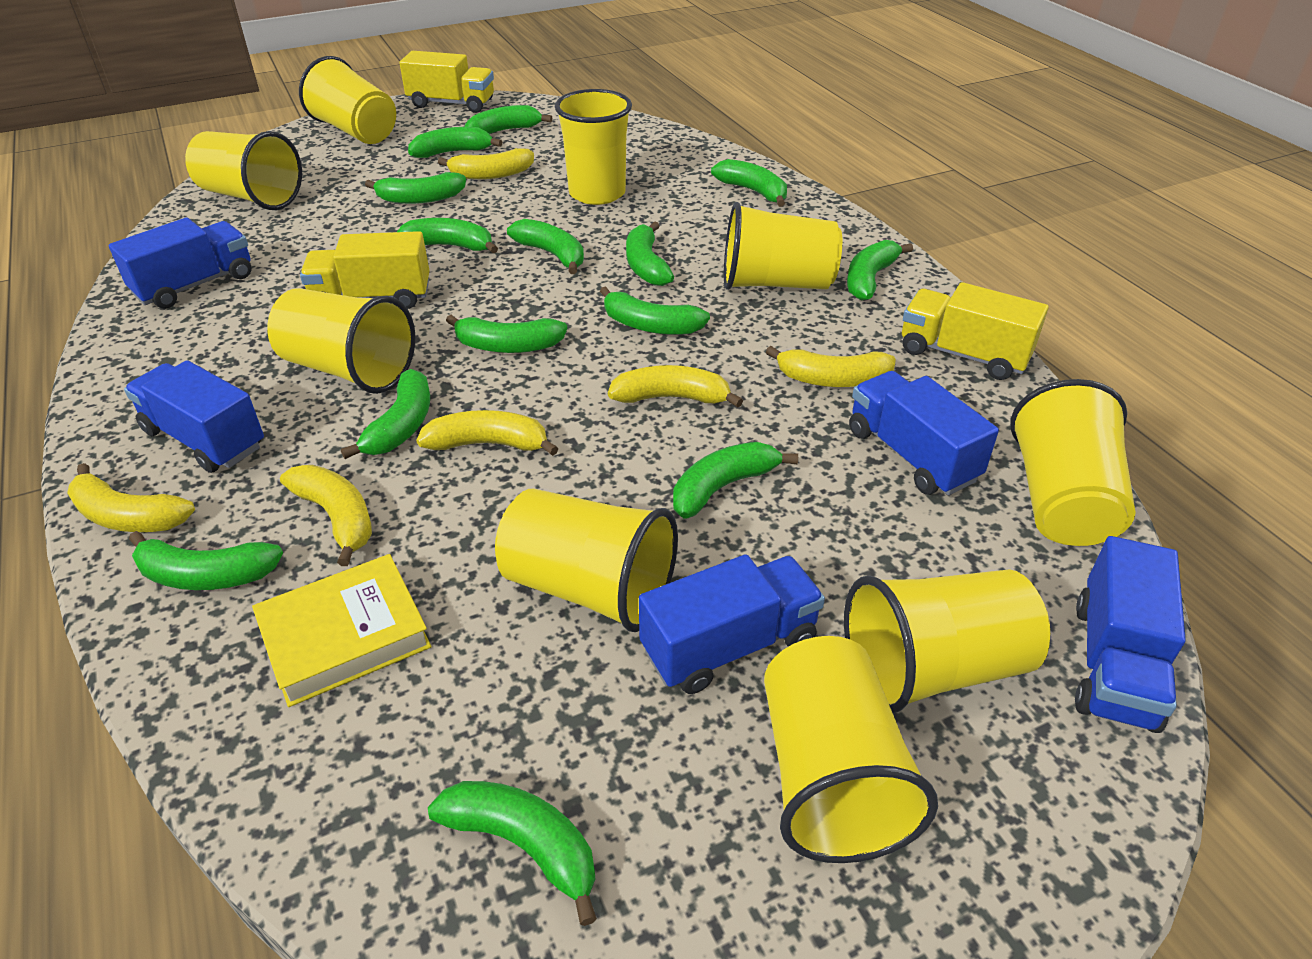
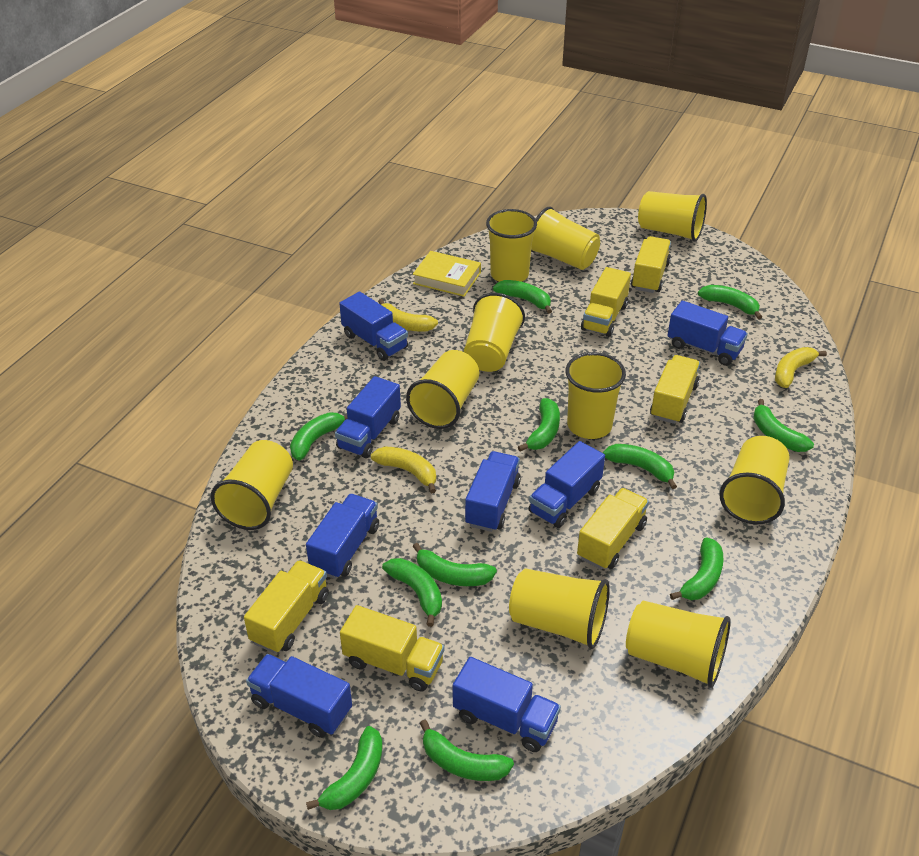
blue truck: 5 -> 8
green banana: 14 -> 11
yellow banana: 6 -> 3
yellow cup: 9 -> 10
yellow truck: 3 -> 6

